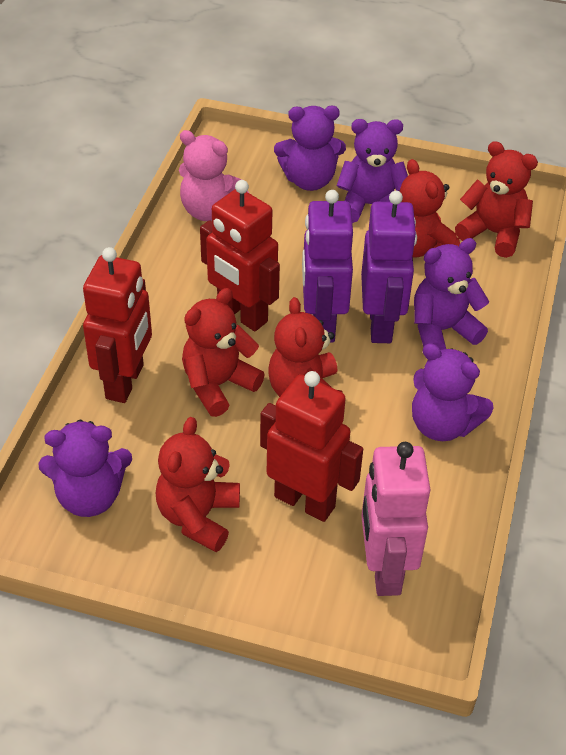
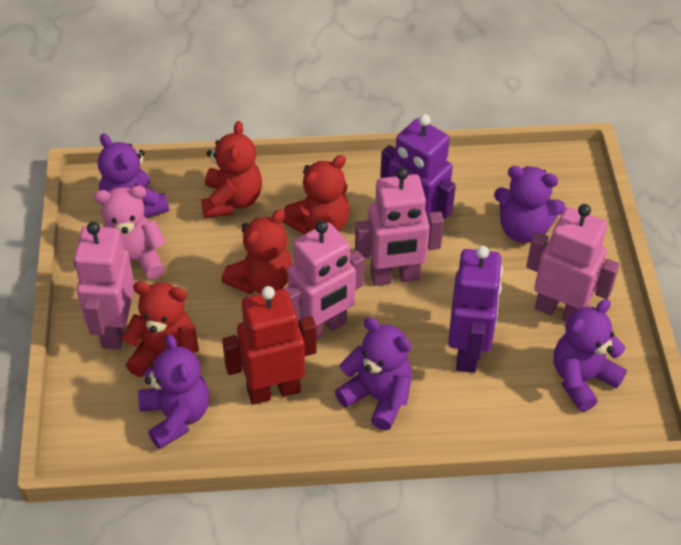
pink robot: 1 -> 4
red robot: 3 -> 1
red teddy bear: 5 -> 4

